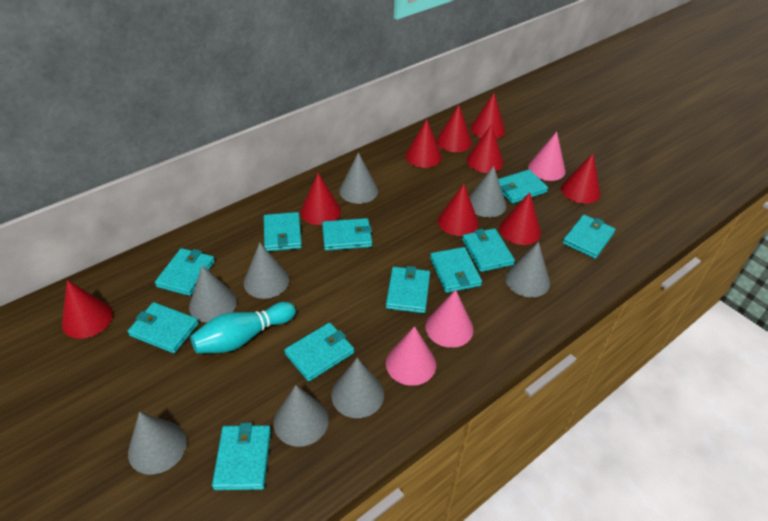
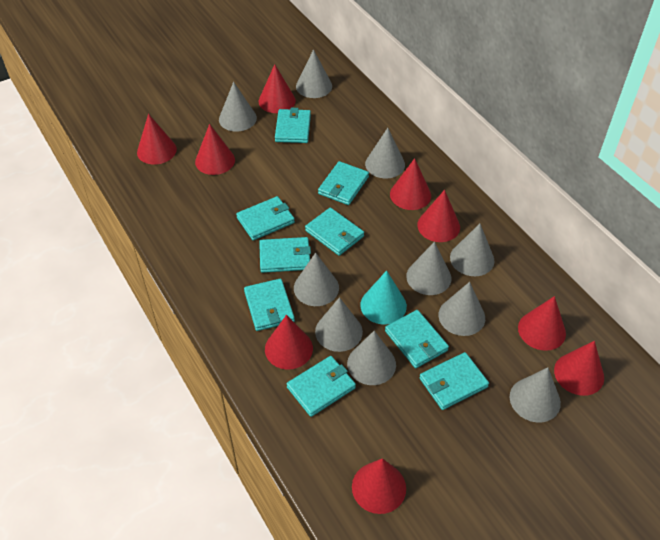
grey cone: 8 -> 10
pink cone: 3 -> 0
turquoise bowling pin: 1 -> 0
turquoise cone: 0 -> 1
turquoise wallet: 11 -> 9

